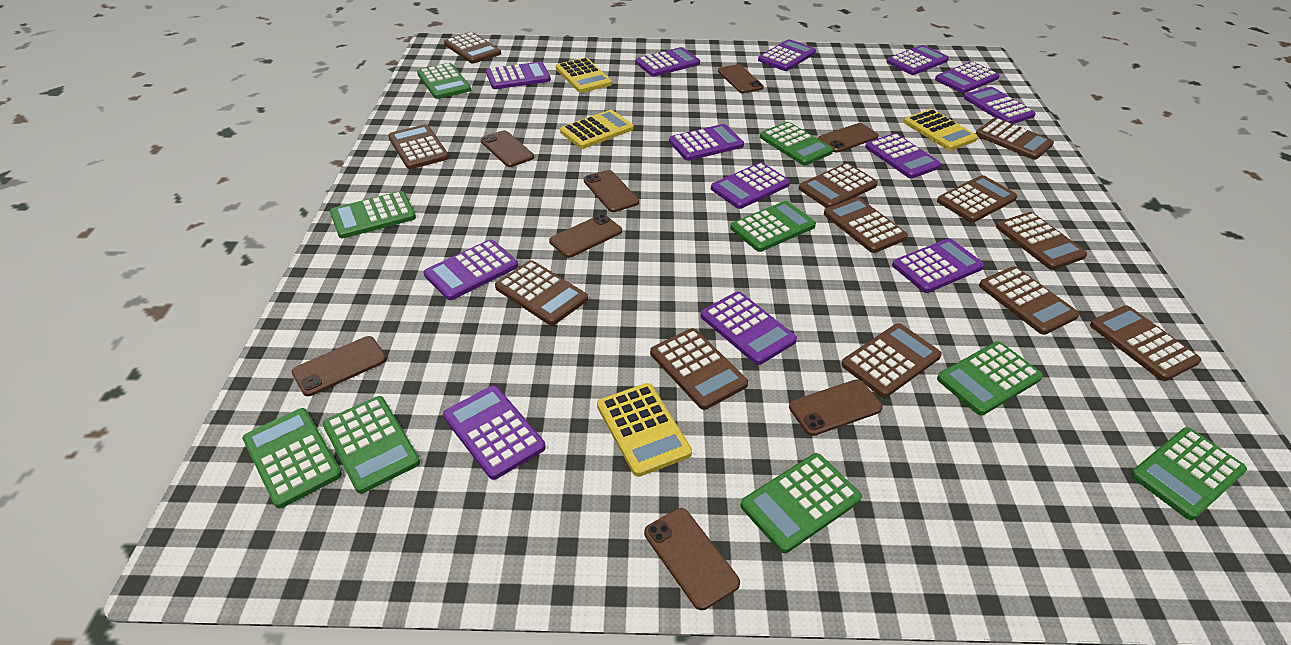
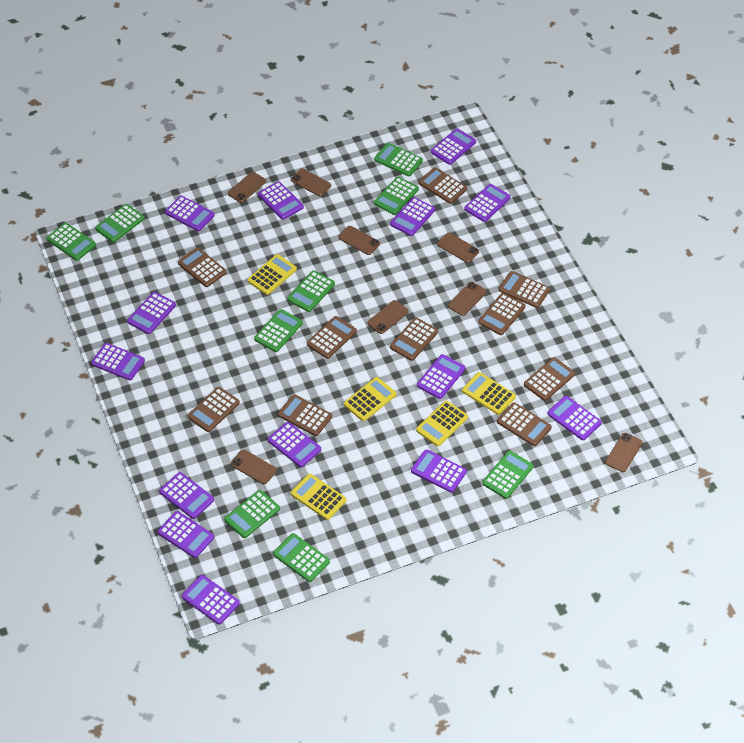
brown calculator: 12 -> 10
purple calculator: 13 -> 14
yellow calculator: 4 -> 5

